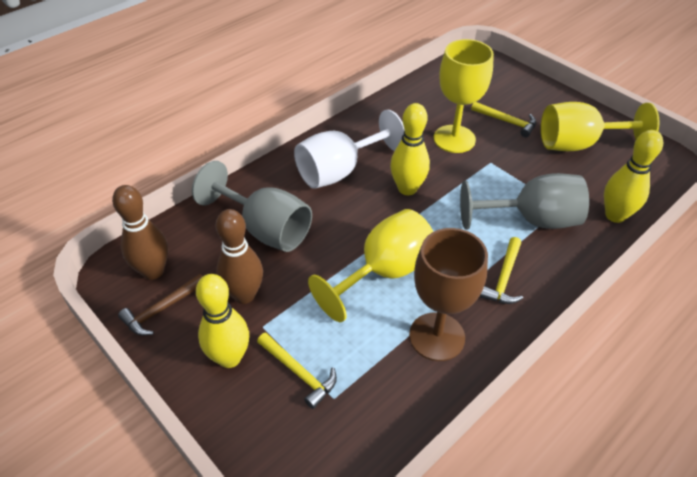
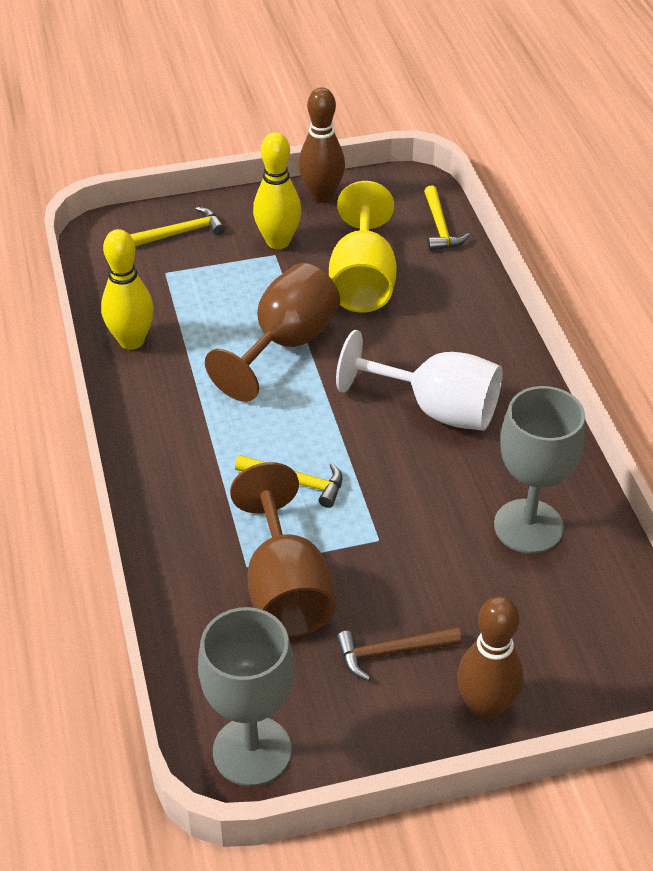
brown goblet: 1 -> 2
yellow bowling pin: 3 -> 2
yellow goblet: 3 -> 1

